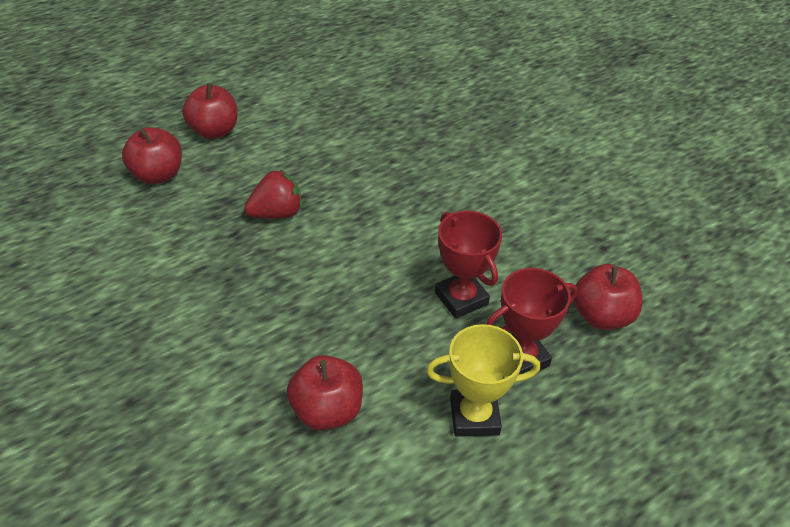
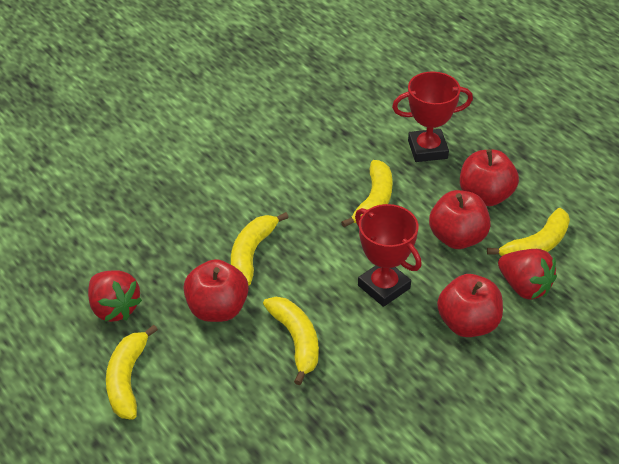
red strawberry: 1 -> 2
yellow banana: 0 -> 5
yellow trophy: 1 -> 0

